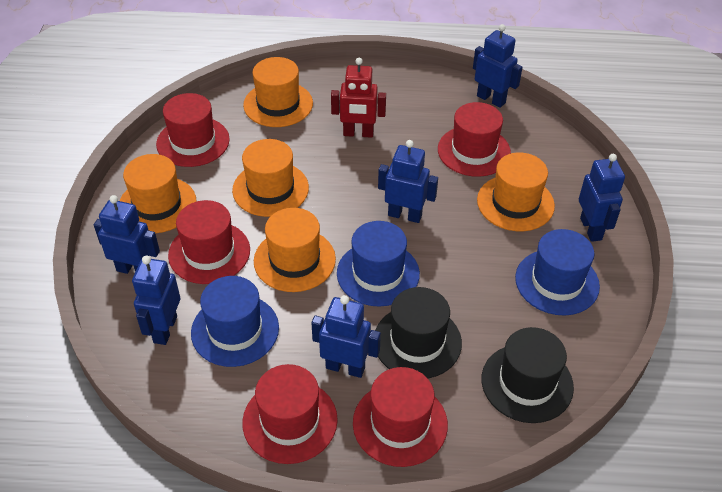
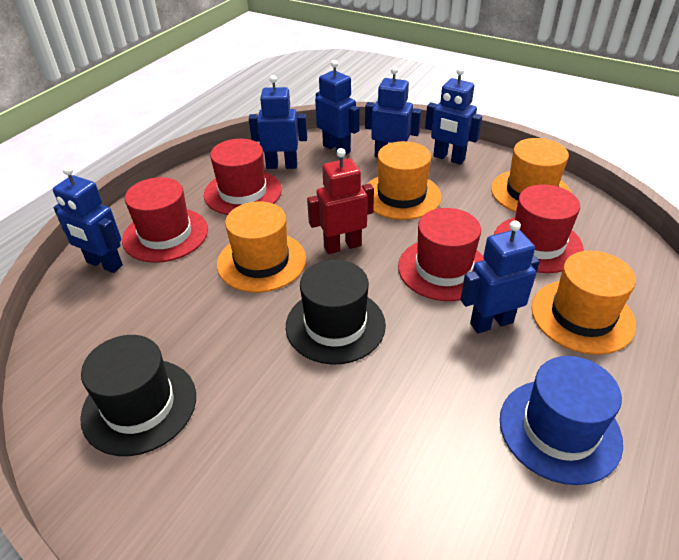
blue hat: 3 -> 1
orange hat: 5 -> 4
red hat: 5 -> 4

